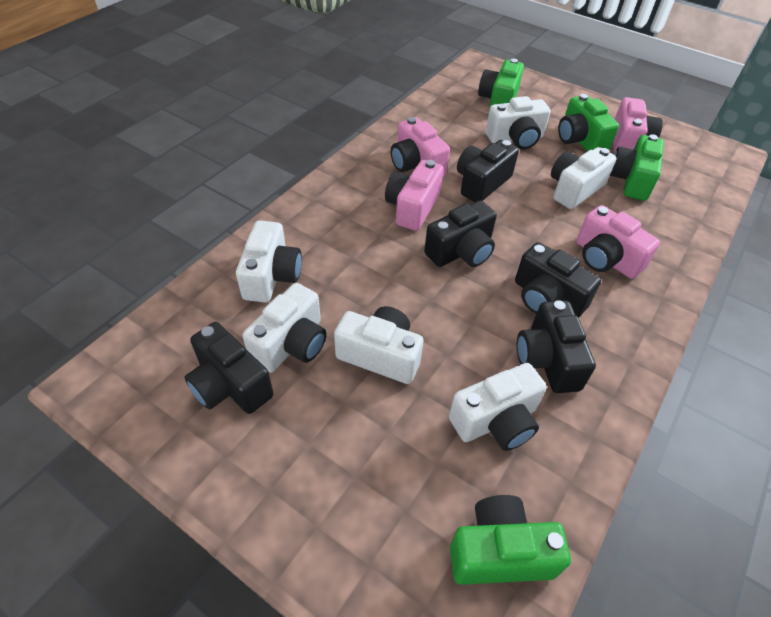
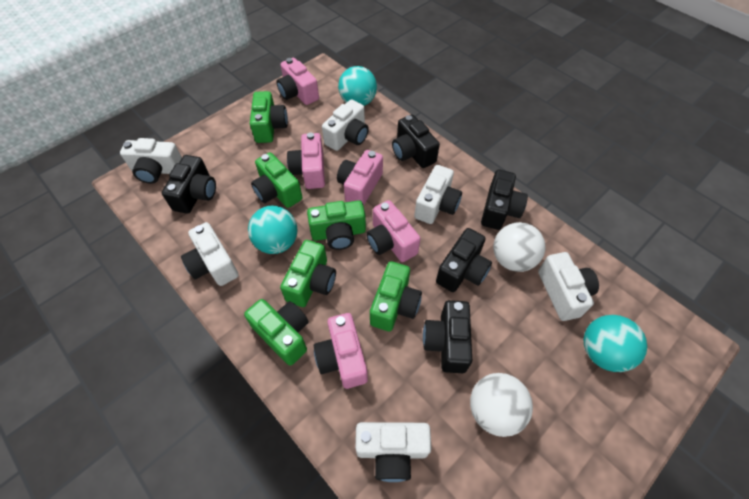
green camera: 4 -> 6
pink camera: 4 -> 5
turquoise ball: 0 -> 3
white ball: 0 -> 2

